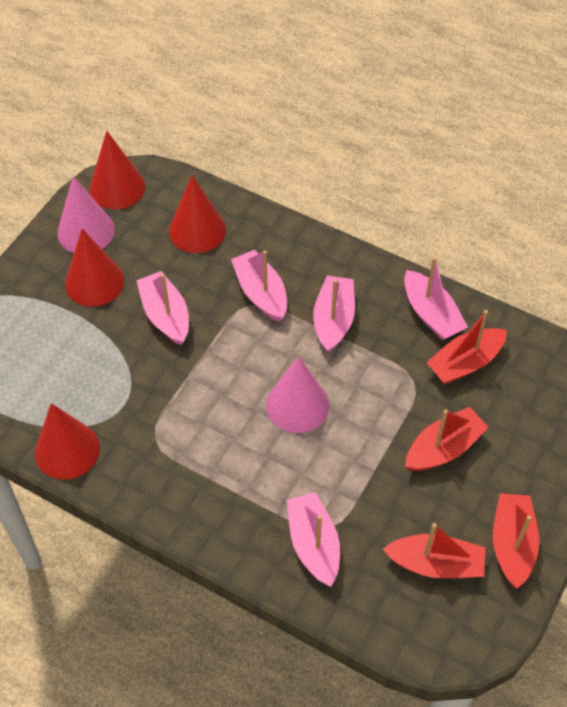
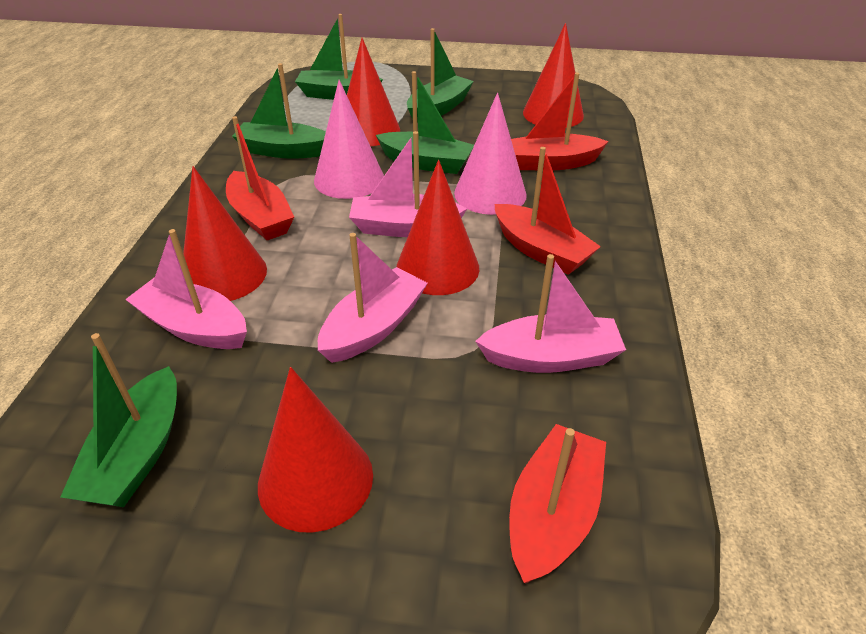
green boat: 0 -> 5
pink boat: 5 -> 4
red cone: 4 -> 5

